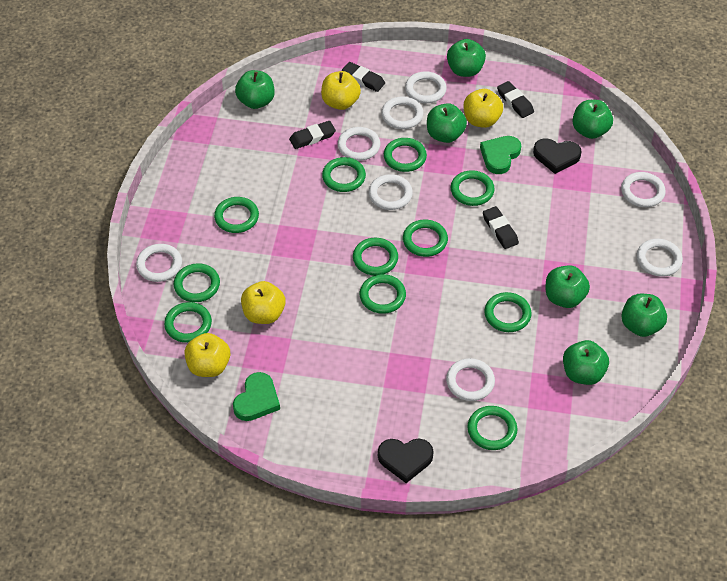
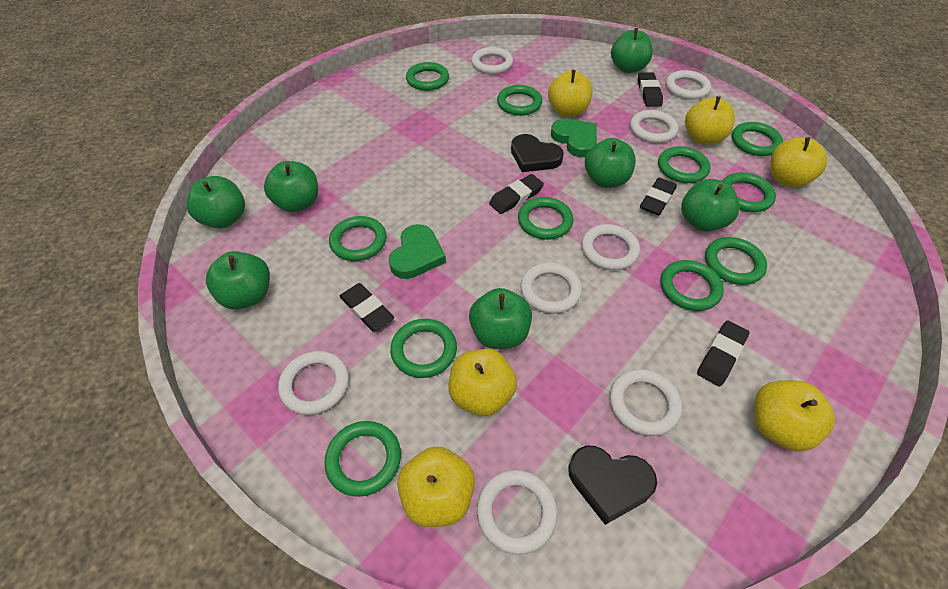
black eraser: 4 -> 5
yellow apple: 4 -> 6

